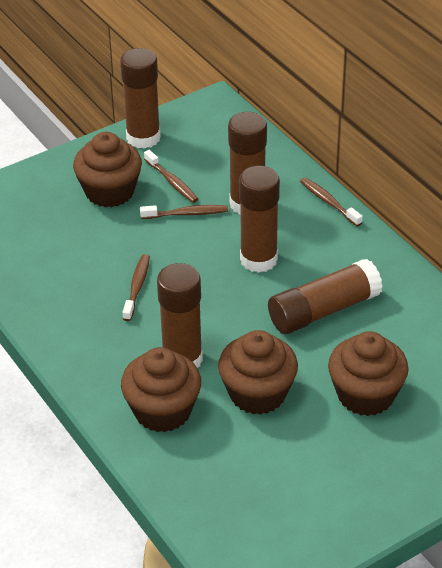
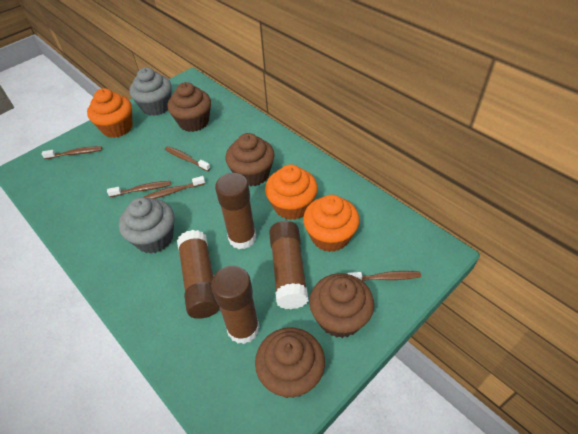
brown glue stick: 5 -> 4
brown toothbrush: 4 -> 5
grey cupcake: 0 -> 2
orange cupcake: 0 -> 3

